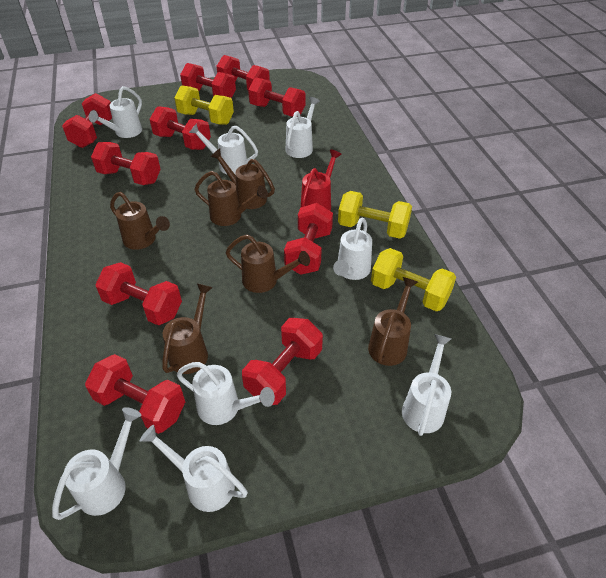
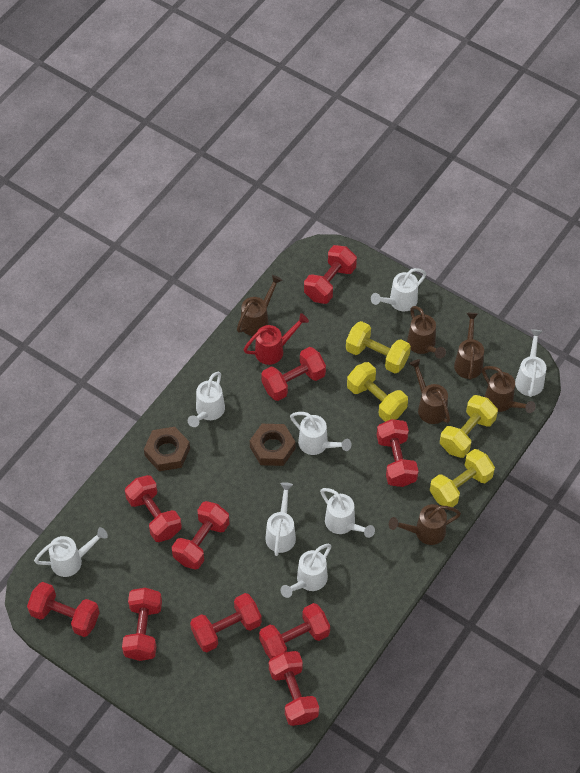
brown nut: 0 -> 2
yellow dumbbell: 3 -> 4

